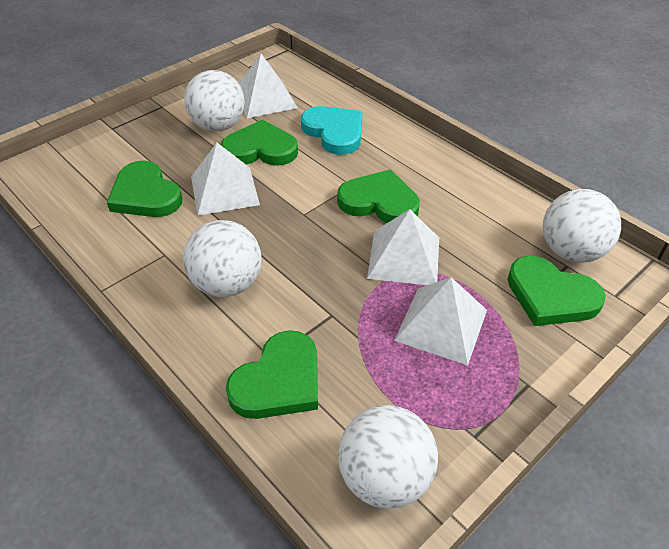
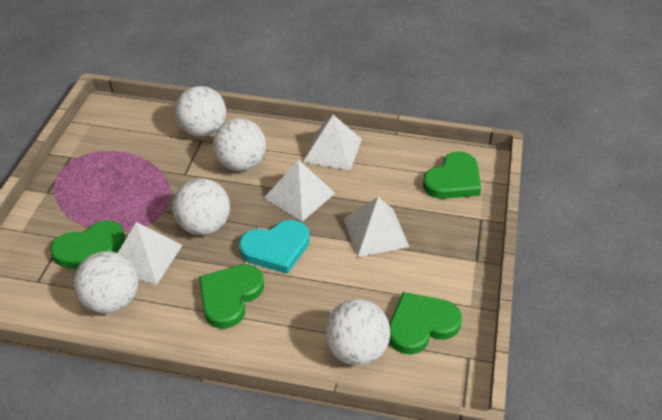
green heart: 5 -> 4
white ball: 4 -> 5

